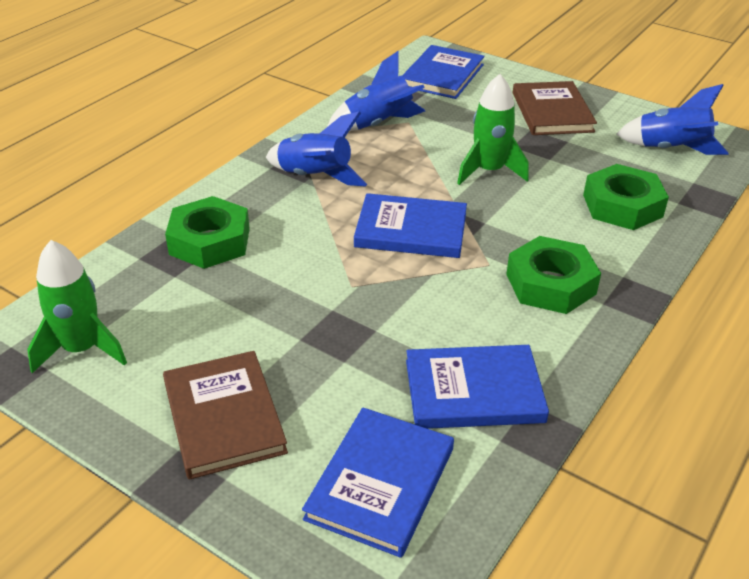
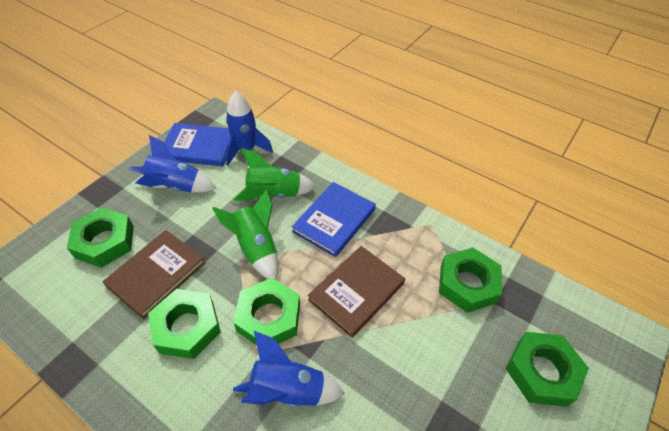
blue book: 4 -> 2
green nut: 3 -> 5

